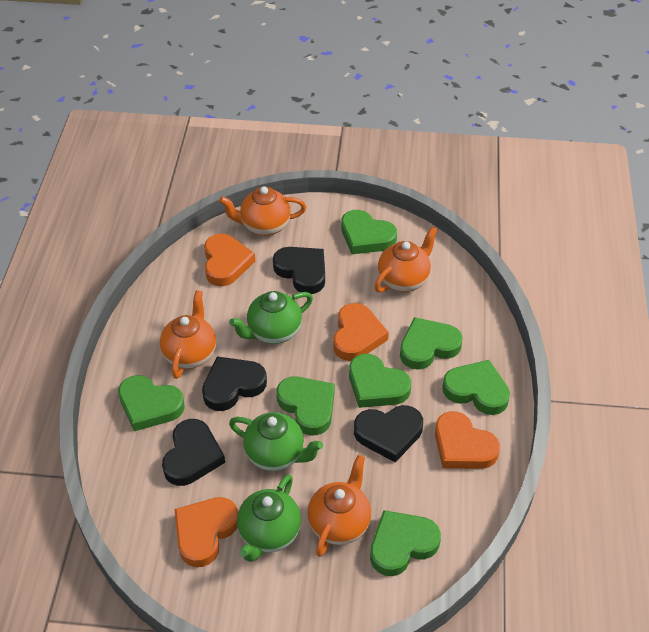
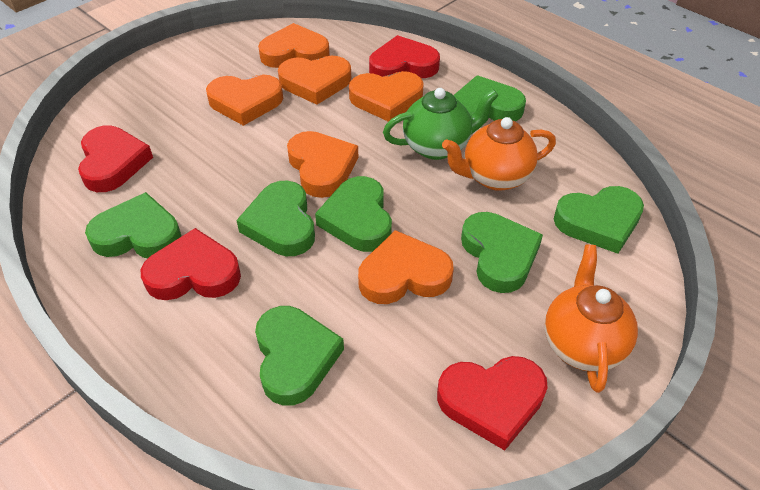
black heart: 4 -> 0
green teapot: 3 -> 1
orange heart: 4 -> 6
orange teapot: 4 -> 2
red heart: 0 -> 4

